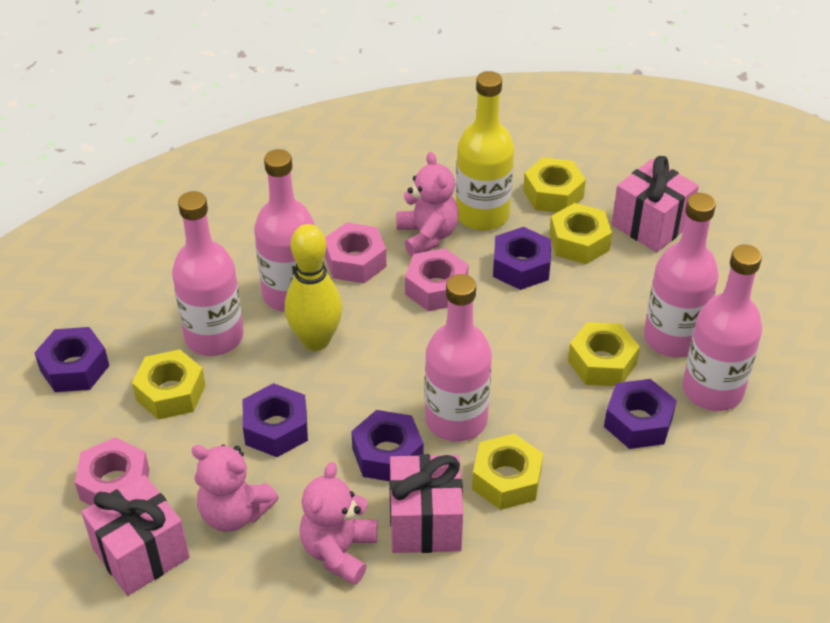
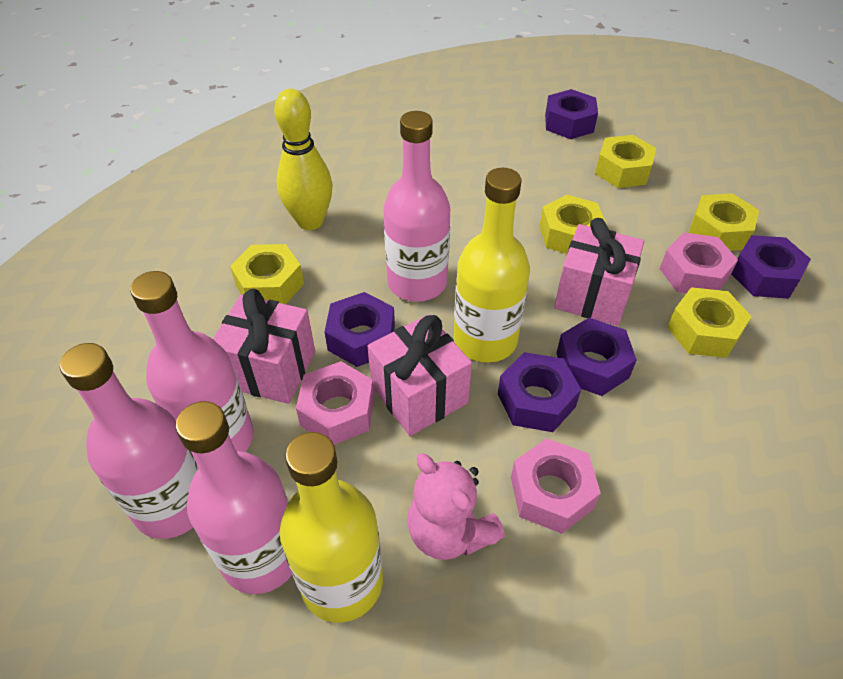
pink bottle: 5 -> 4
pink teddy bear: 3 -> 1
yellow bottle: 1 -> 2

